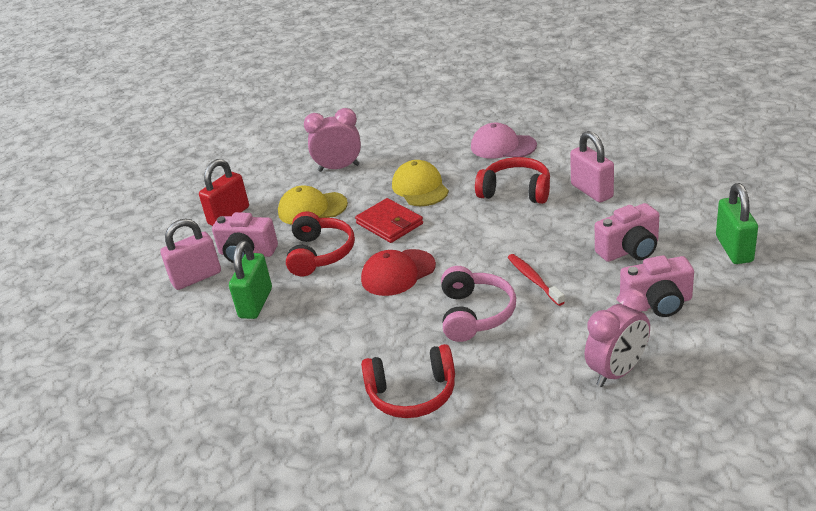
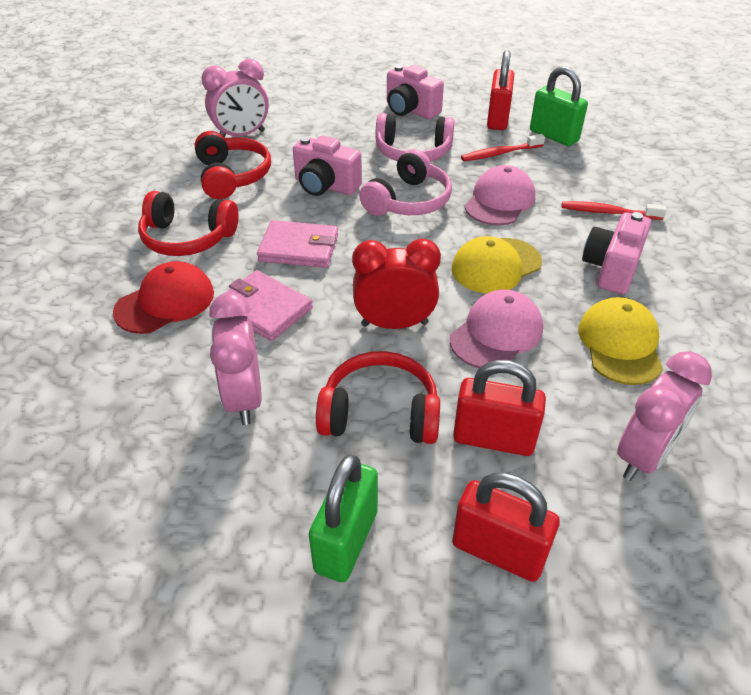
pink cap: 1 -> 2
pink clock: 2 -> 3
pink headphones: 1 -> 2
pink padlock: 2 -> 0
pink wallet: 0 -> 2
red clock: 0 -> 1
red padlock: 1 -> 3
red toothbrush: 1 -> 2
red wallet: 1 -> 0

